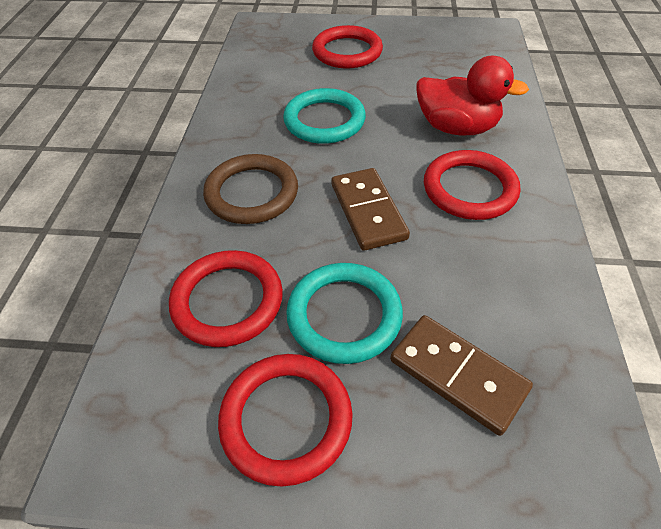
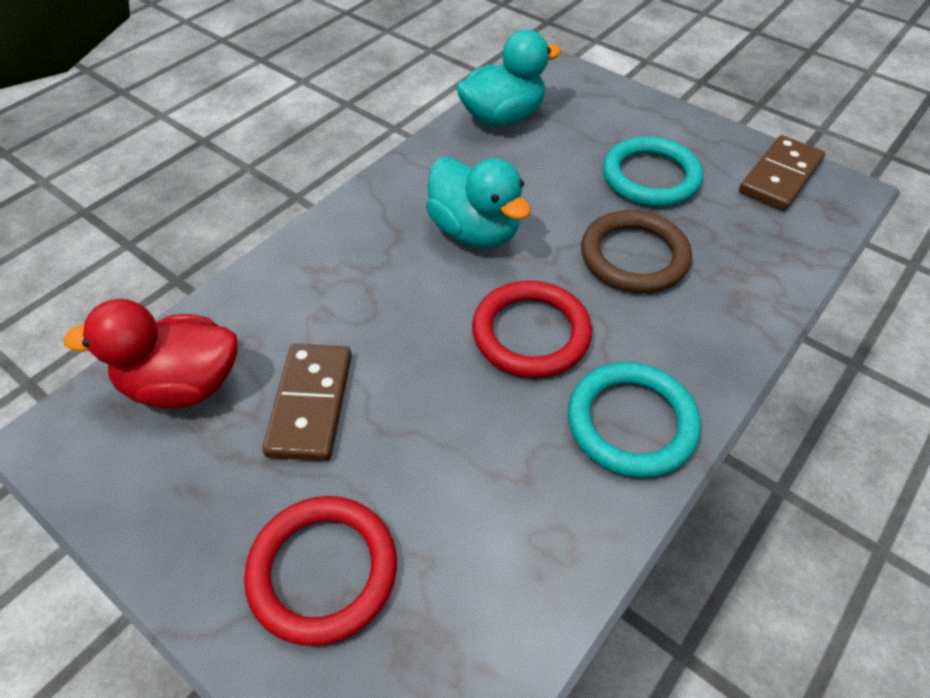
red ring: 4 -> 2
turquoise duck: 0 -> 2

